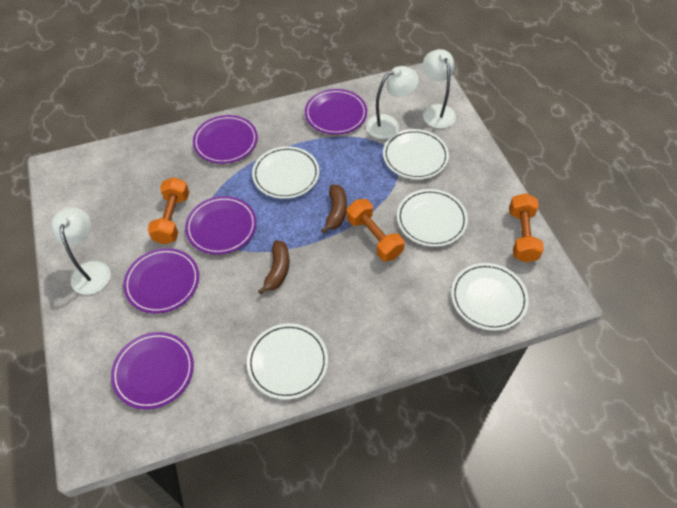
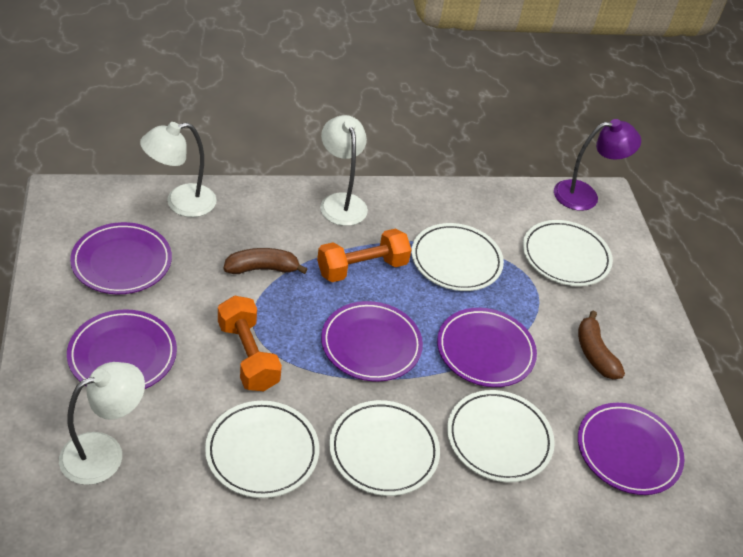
orange dumbbell: 3 -> 2
purple lamp: 0 -> 1

